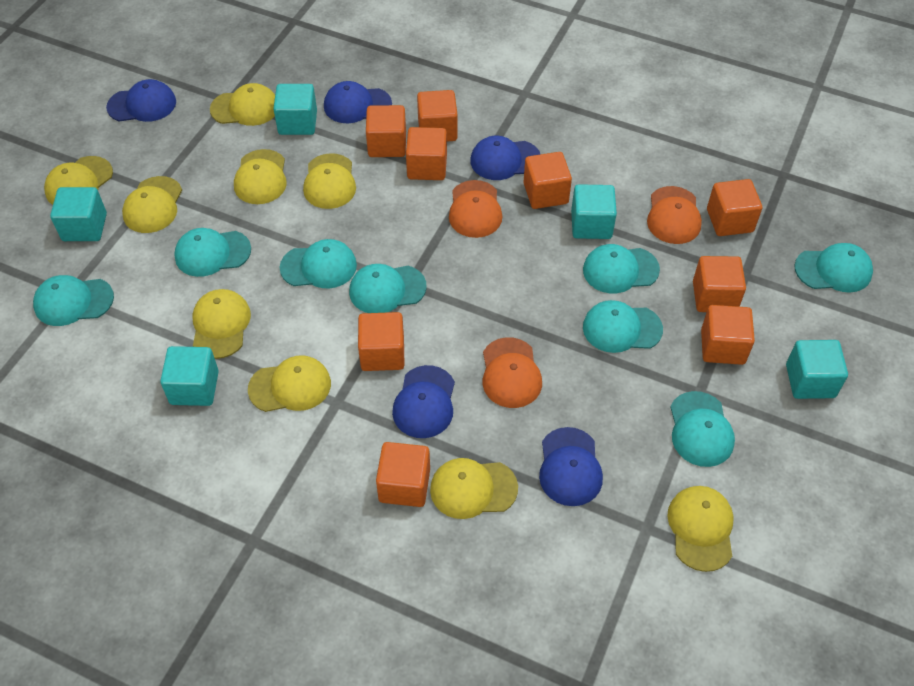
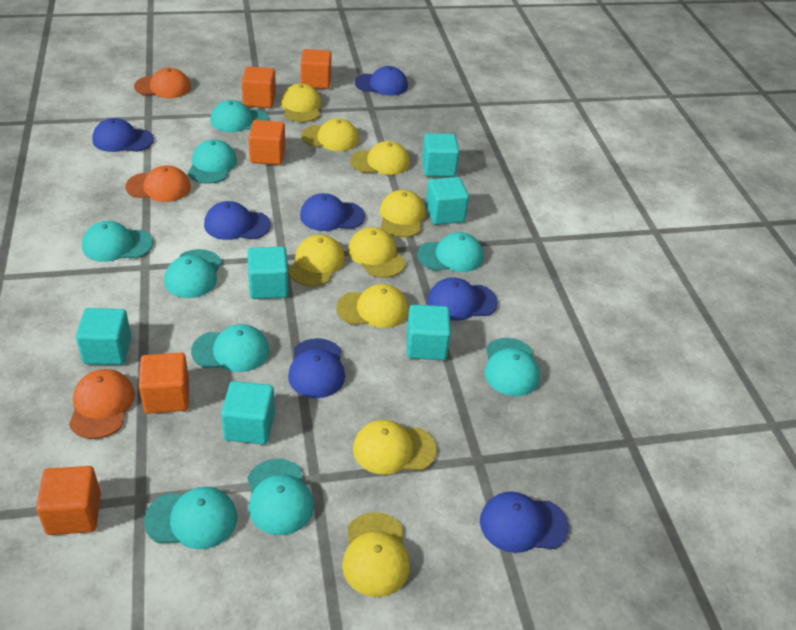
blue cap: 5 -> 7
orange cube: 9 -> 5
turquoise cap: 8 -> 9
turquoise cube: 5 -> 6

